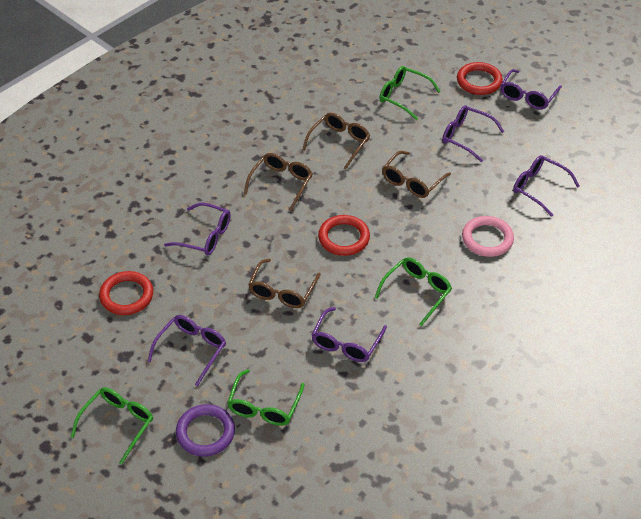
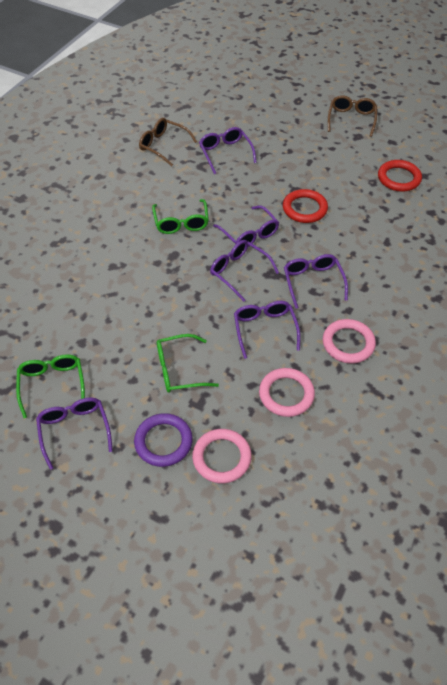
brown glasses: 4 -> 2
green glasses: 4 -> 3
pink ring: 1 -> 3
red ring: 3 -> 2

